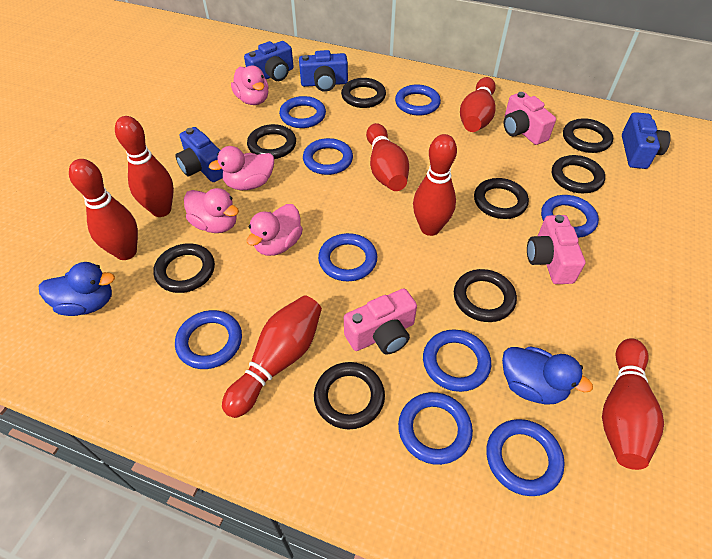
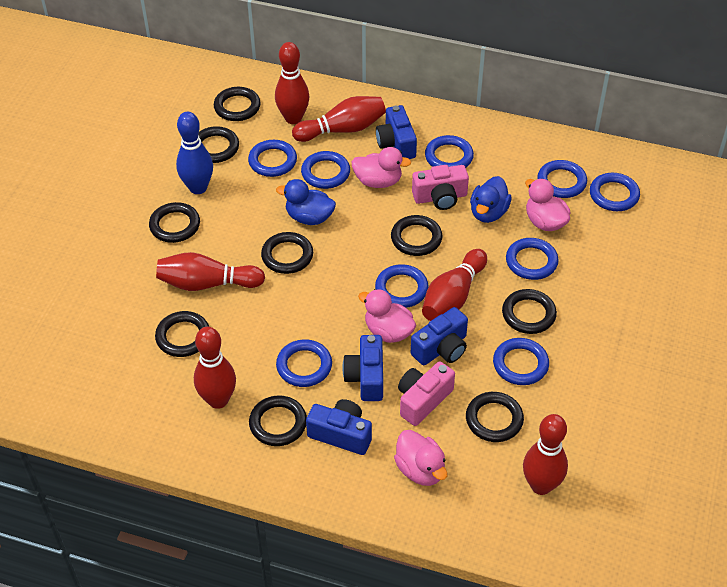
black ring: 8 -> 9
blue bowling pin: 0 -> 1
pink camera: 3 -> 2
red bowling pin: 7 -> 6

